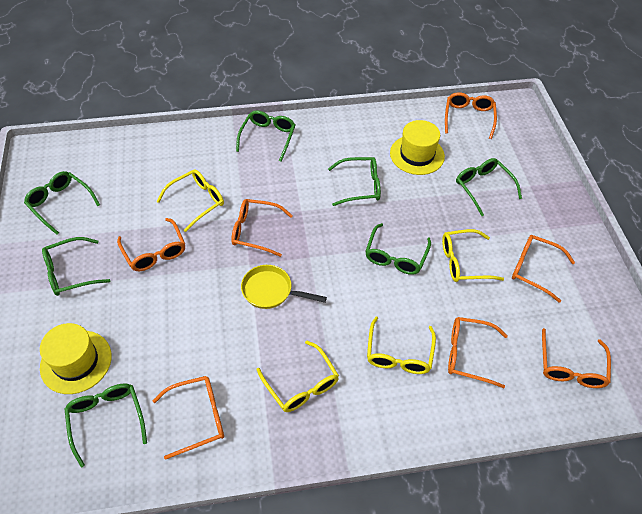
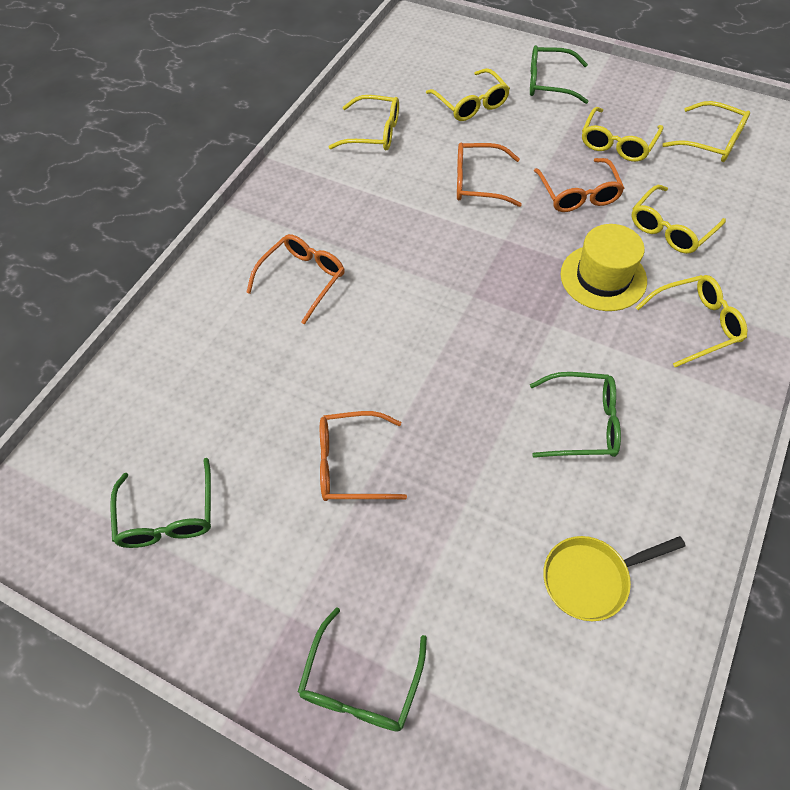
green glasses: 7 -> 4
orange glasses: 7 -> 4
yellow glasses: 4 -> 6
yellow hat: 2 -> 1

